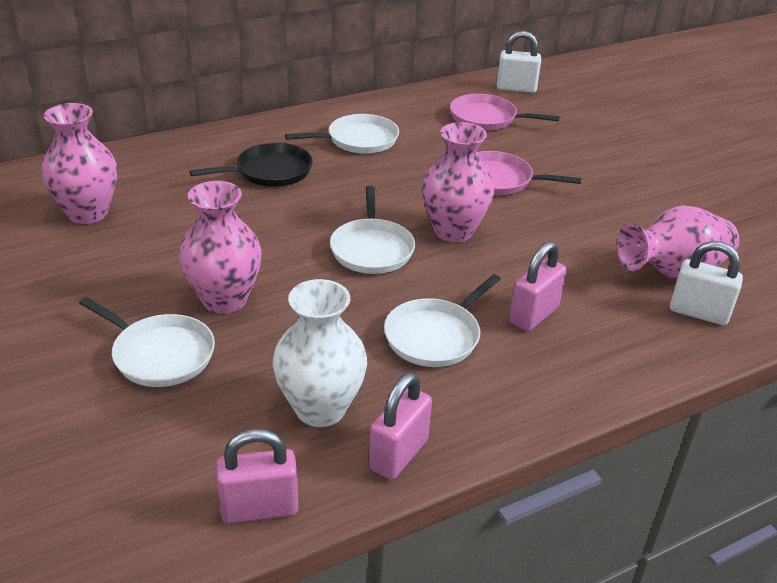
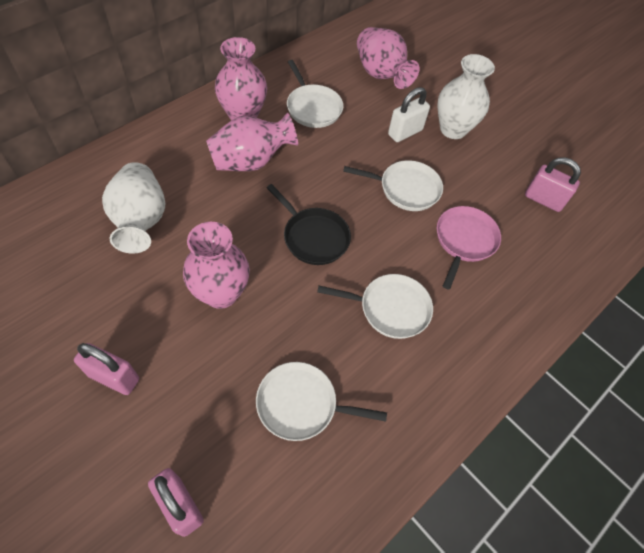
pink pan: 2 -> 1
white padlock: 2 -> 1
white vase: 1 -> 2

